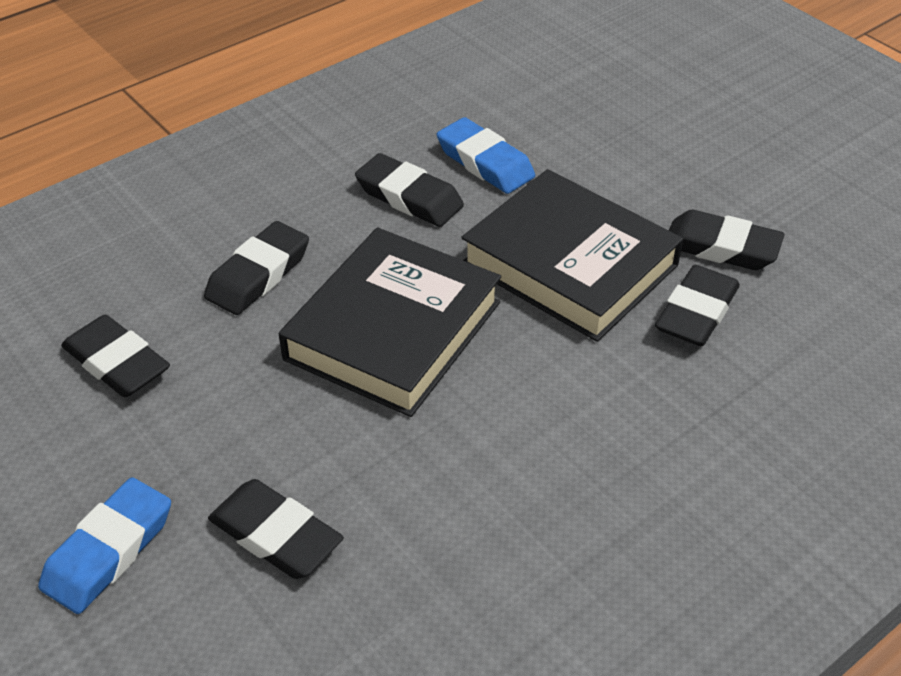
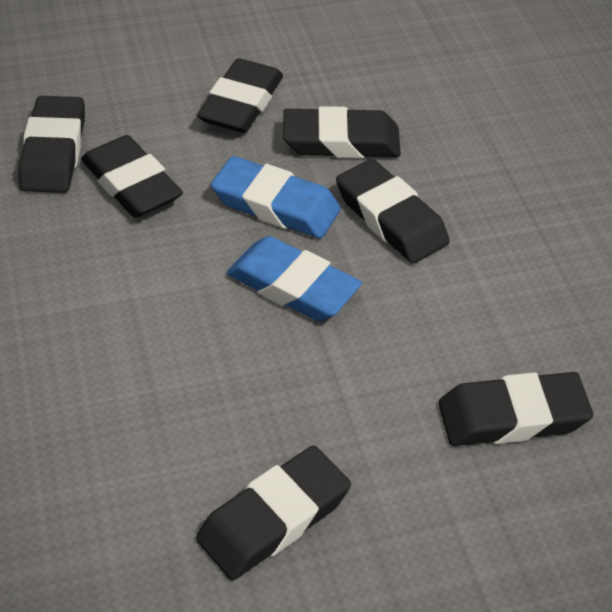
black book: 2 -> 0
black eraser: 6 -> 7

